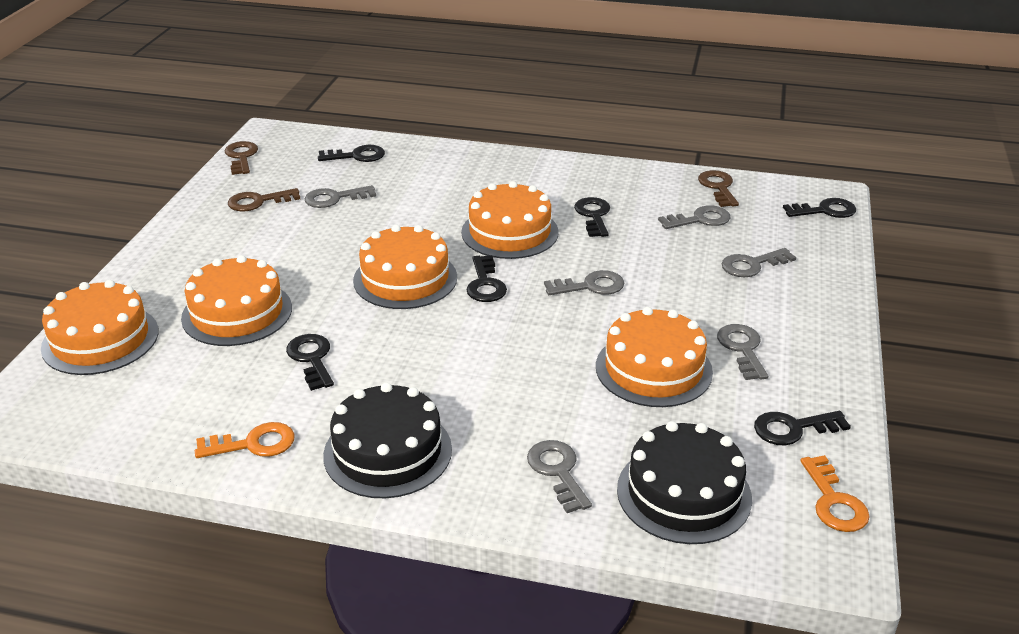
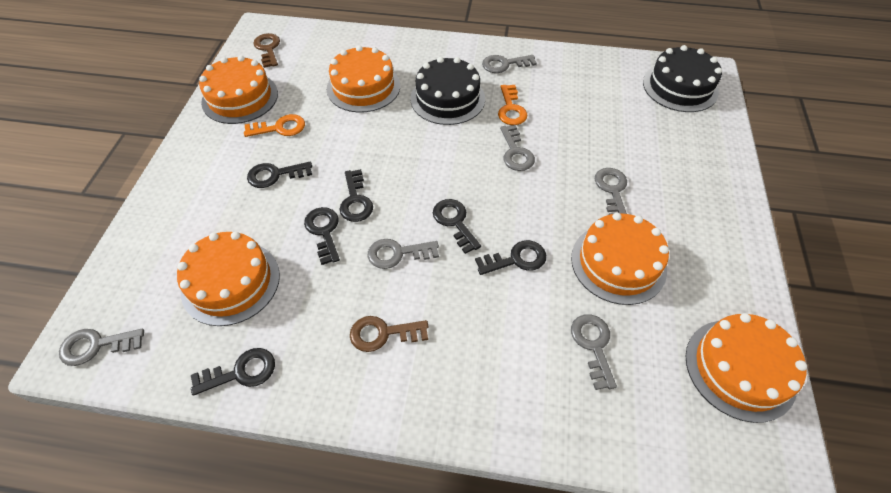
brown key: 3 -> 2

